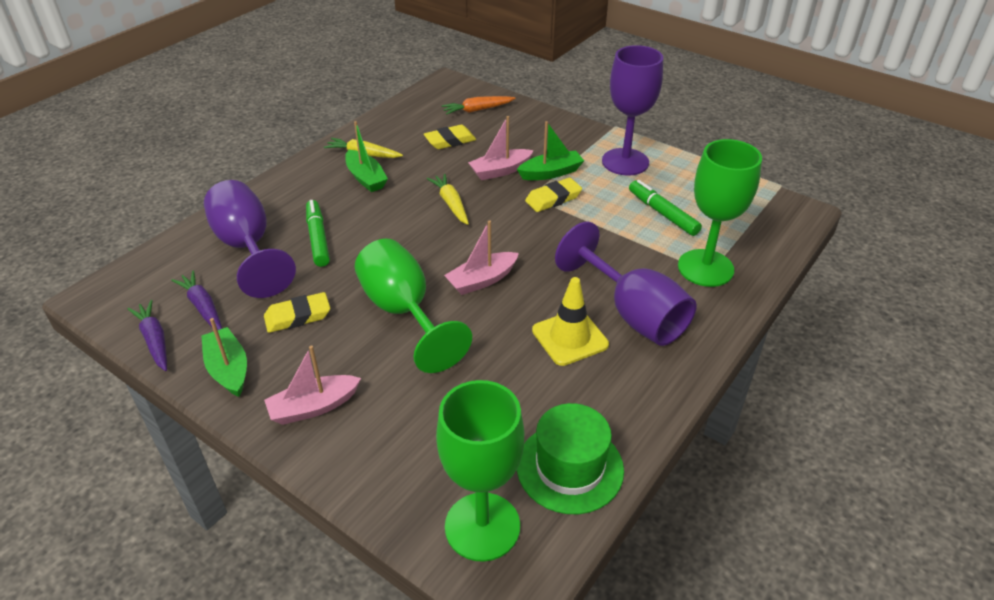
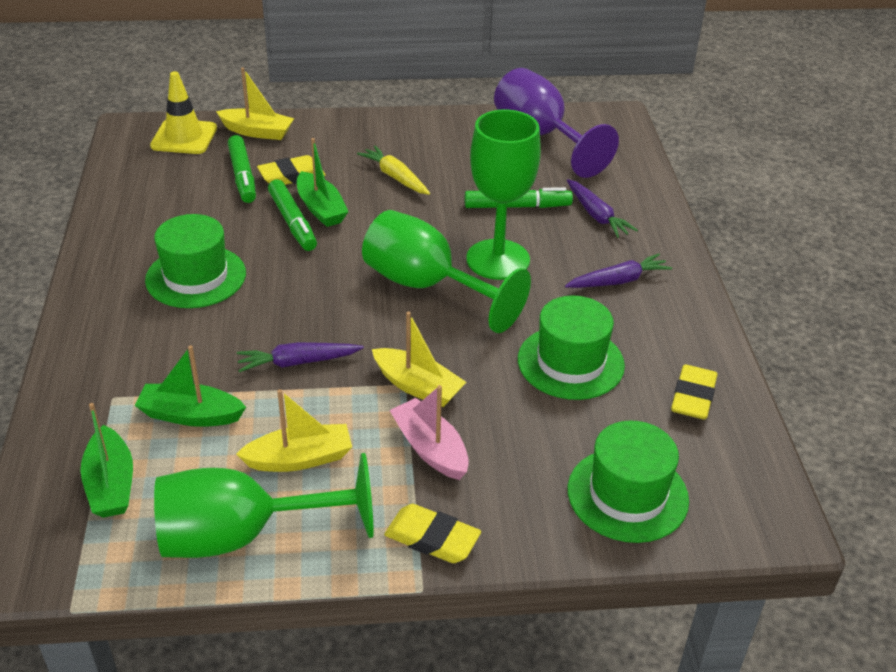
green hat: 1 -> 3
green marker: 2 -> 3
orange carrot: 1 -> 0
pink boat: 3 -> 1
purple carrot: 2 -> 3
purple goblet: 3 -> 1
yellow boat: 0 -> 3
yellow carrot: 2 -> 1

